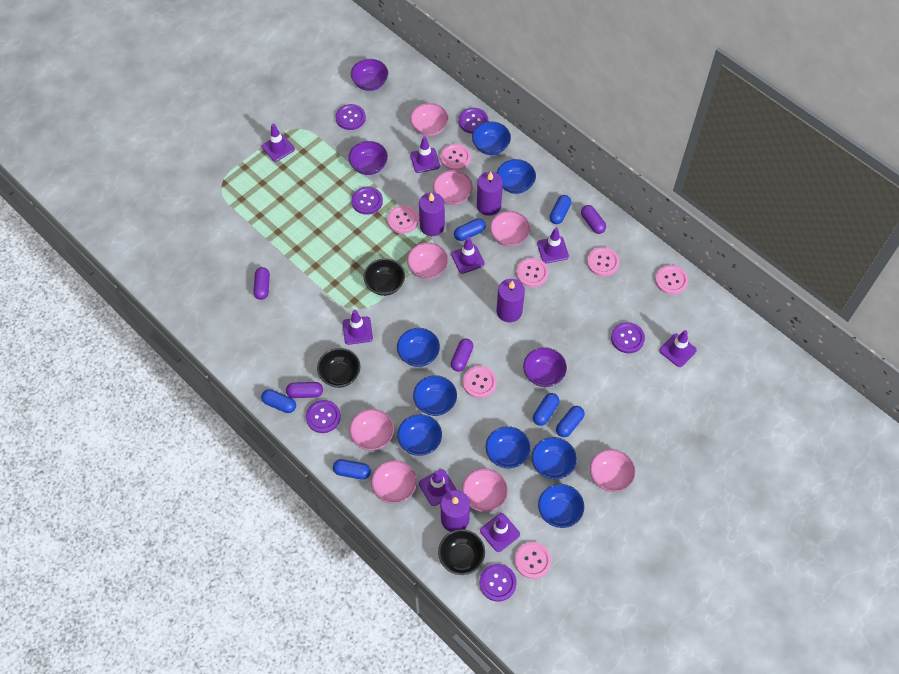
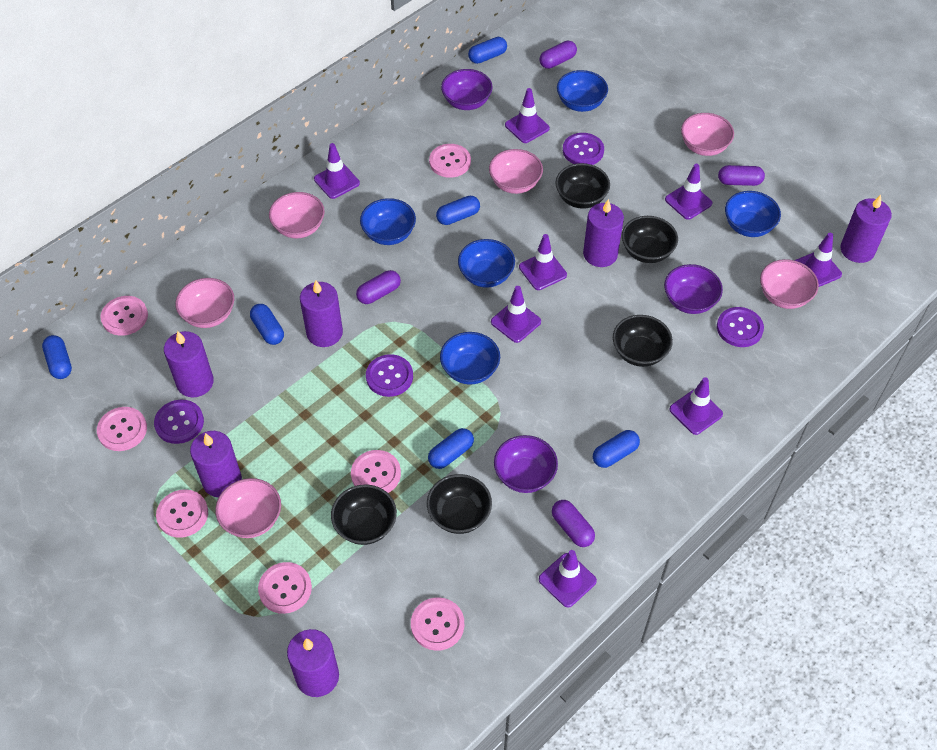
black bowl: 3 -> 5
blue bowl: 8 -> 5
pink bowl: 8 -> 6
purple button: 6 -> 4
purple candle: 4 -> 6

